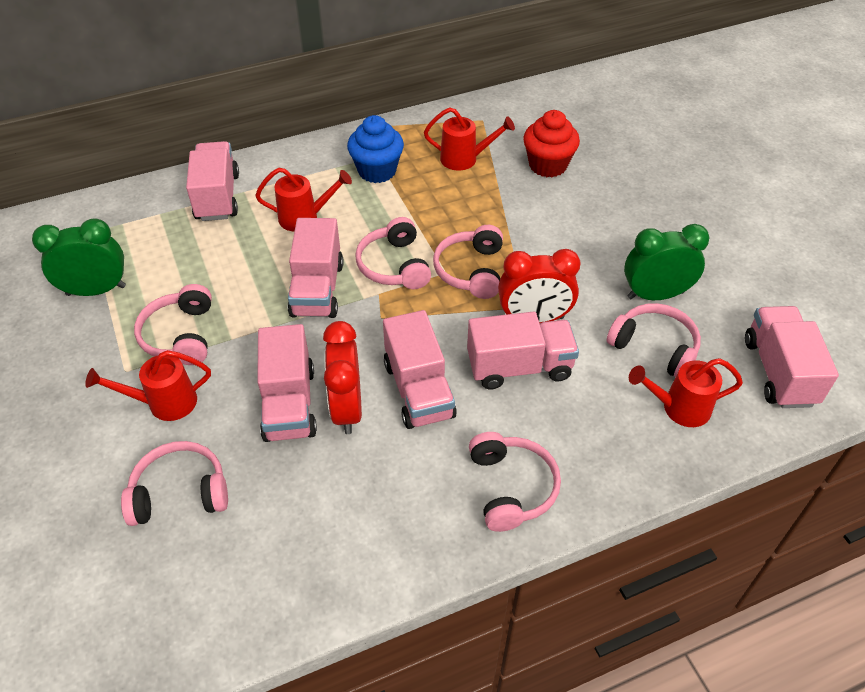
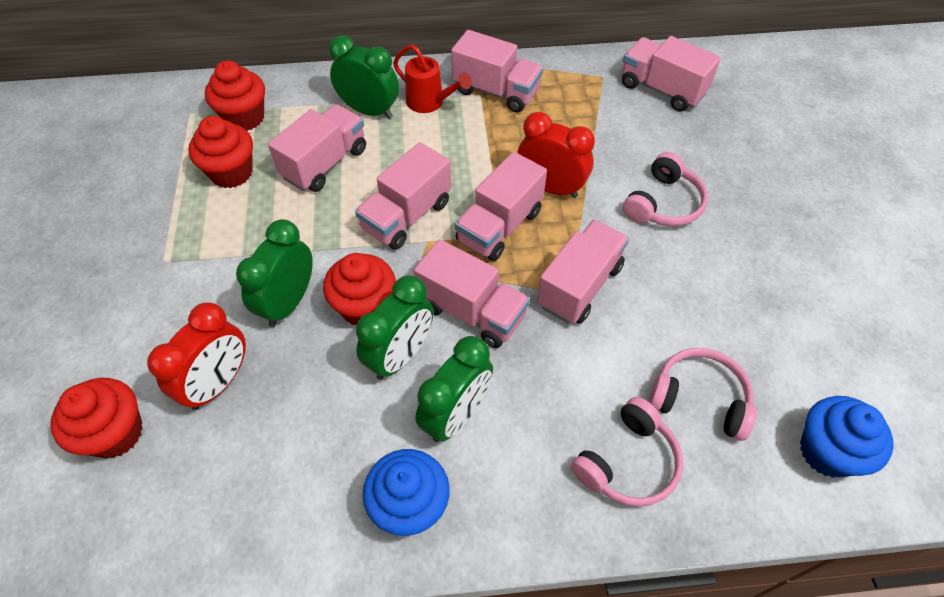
blue cupcake: 1 -> 2
green clock: 2 -> 4
pink headphones: 6 -> 3
pink truck: 6 -> 7
red cupcake: 1 -> 4
red watering can: 4 -> 1

